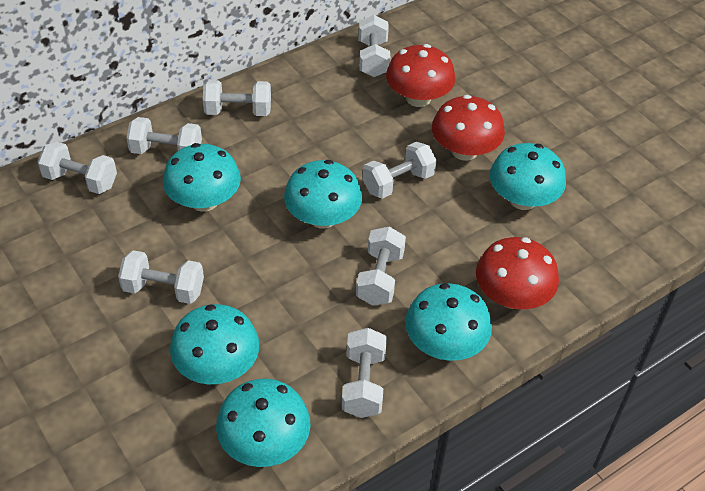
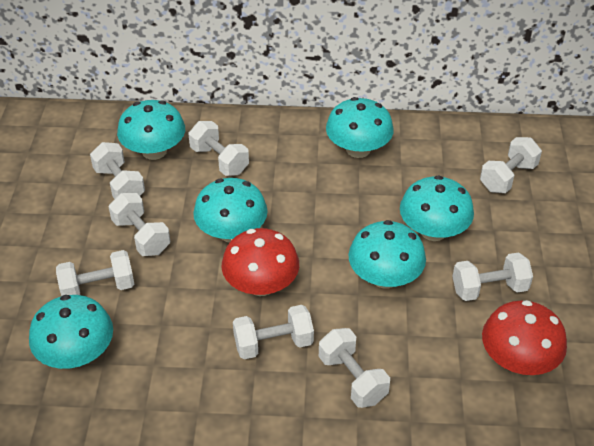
red mushroom: 3 -> 2

